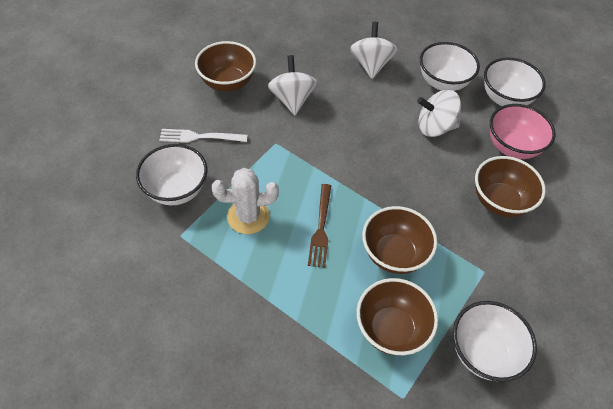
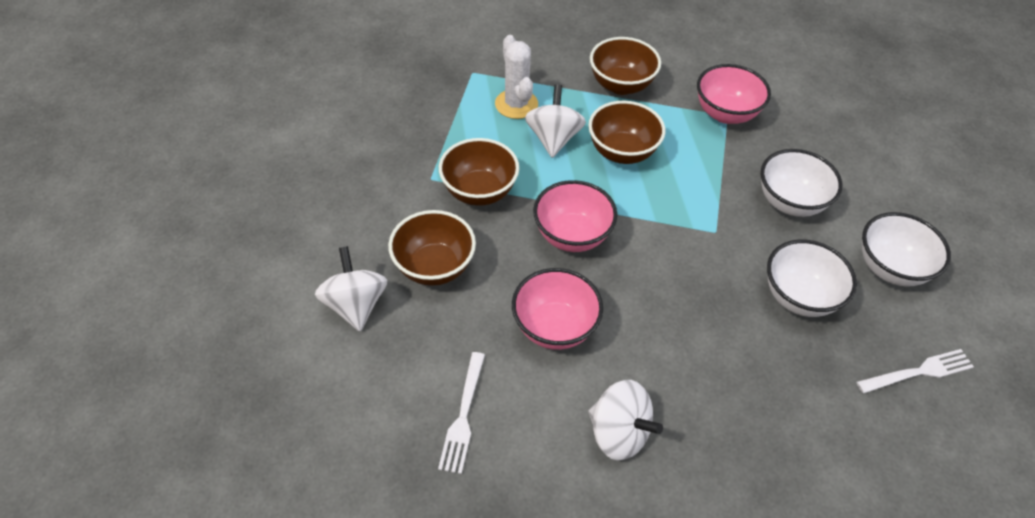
brown fork: 1 -> 0
pink bowl: 1 -> 3
white bowl: 4 -> 3
white fork: 1 -> 2

